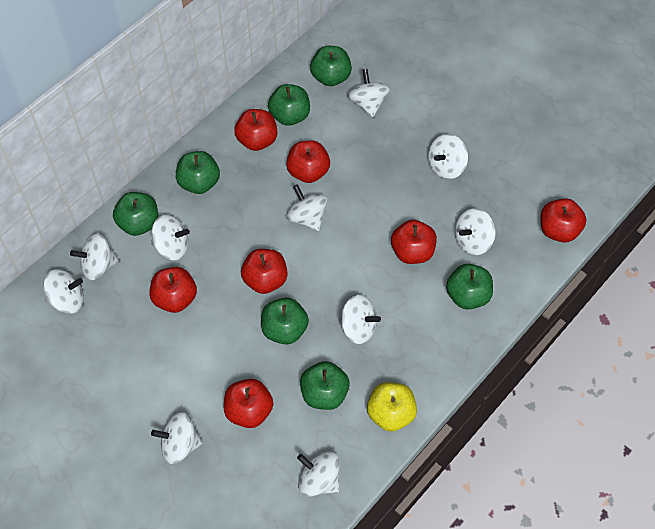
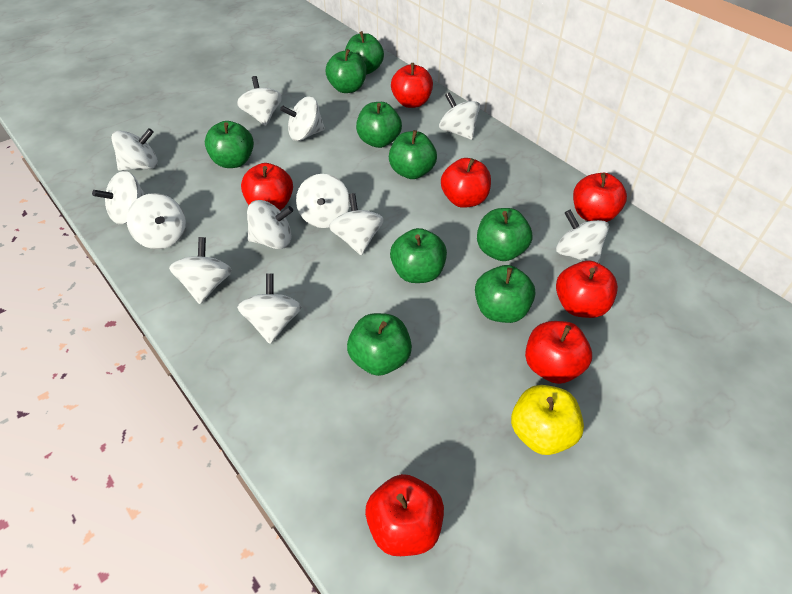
green apple: 7 -> 9
white spinning top: 10 -> 12

